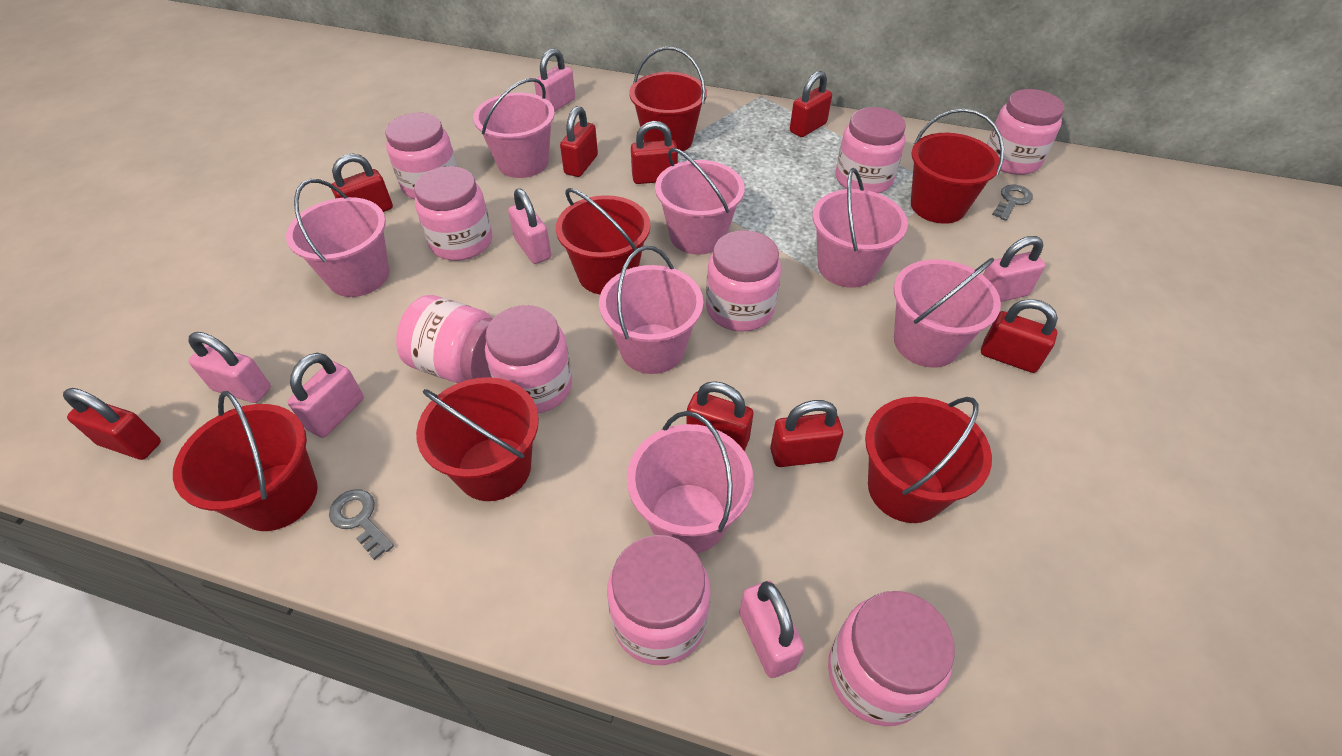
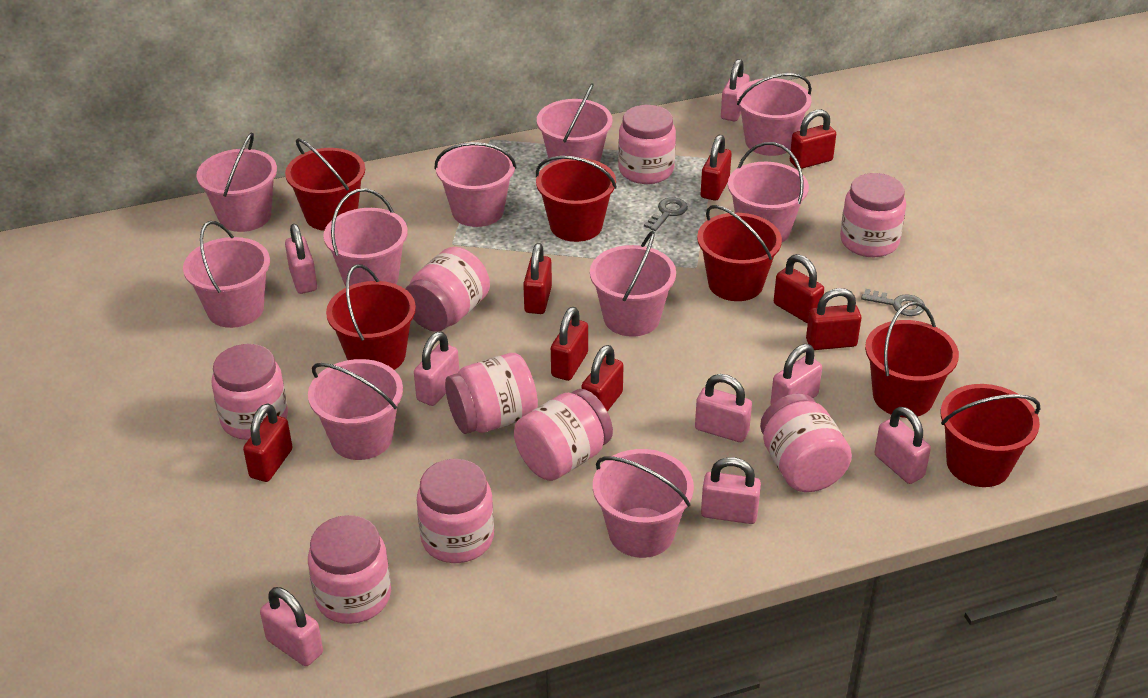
pink bucket: 7 -> 10
pink padlock: 6 -> 8

